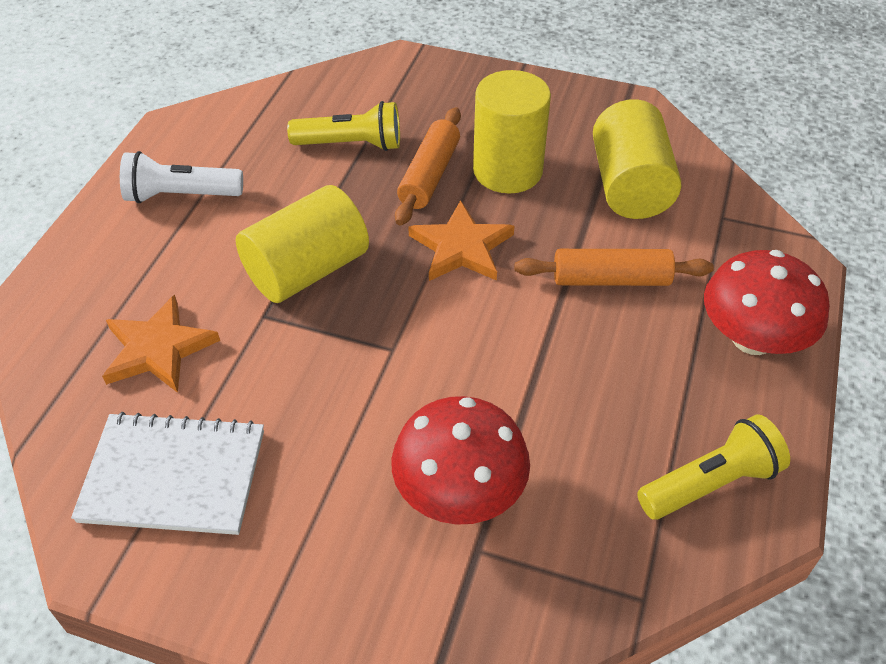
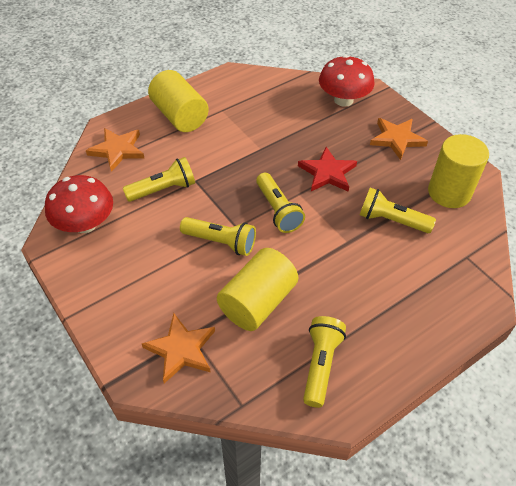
orange rolling pin: 2 -> 0
orange star: 2 -> 3
red star: 0 -> 1
white flashlight: 1 -> 0
white notebook: 1 -> 0
yellow flashlight: 2 -> 5

